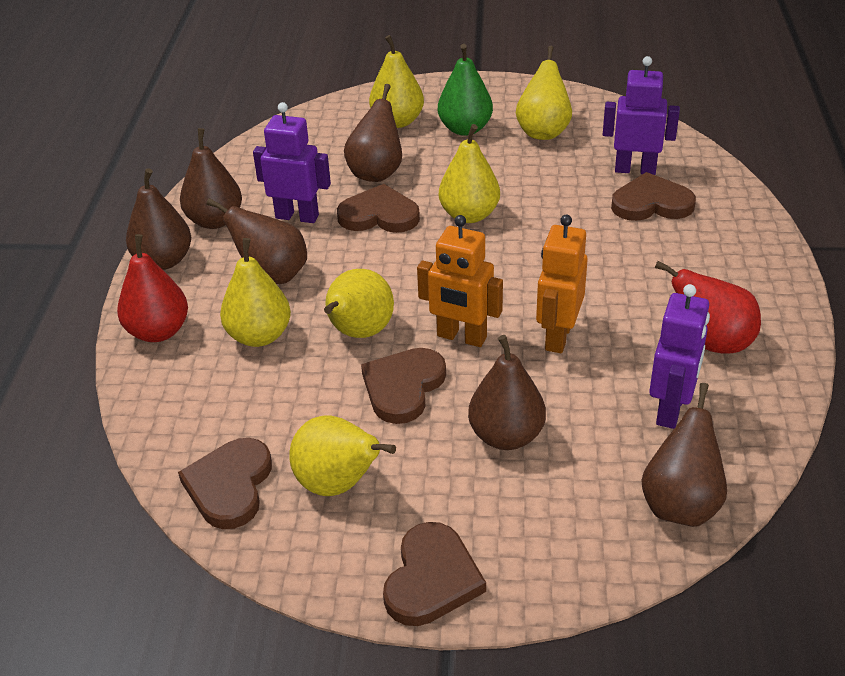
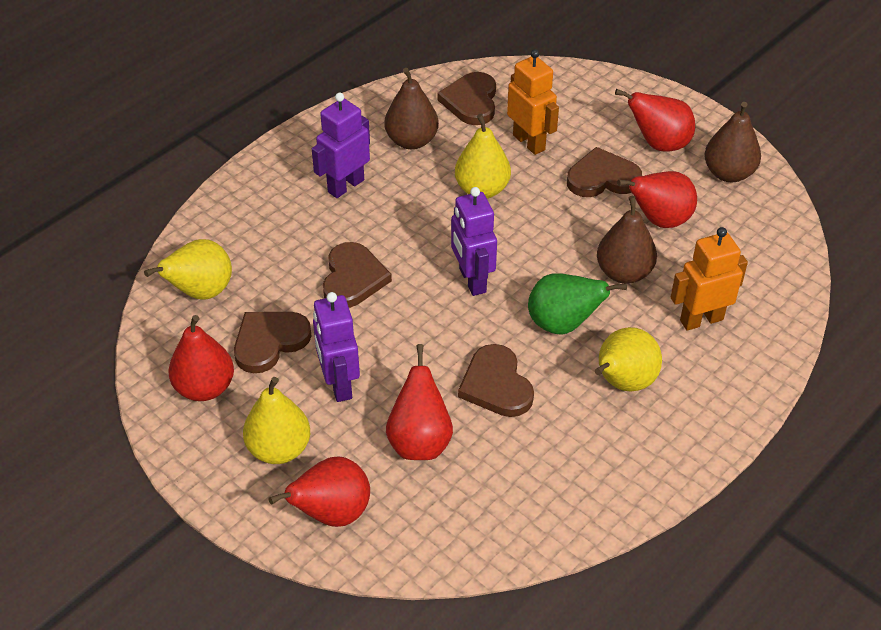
brown pear: 6 -> 3
red pear: 2 -> 5
yellow pear: 6 -> 4

